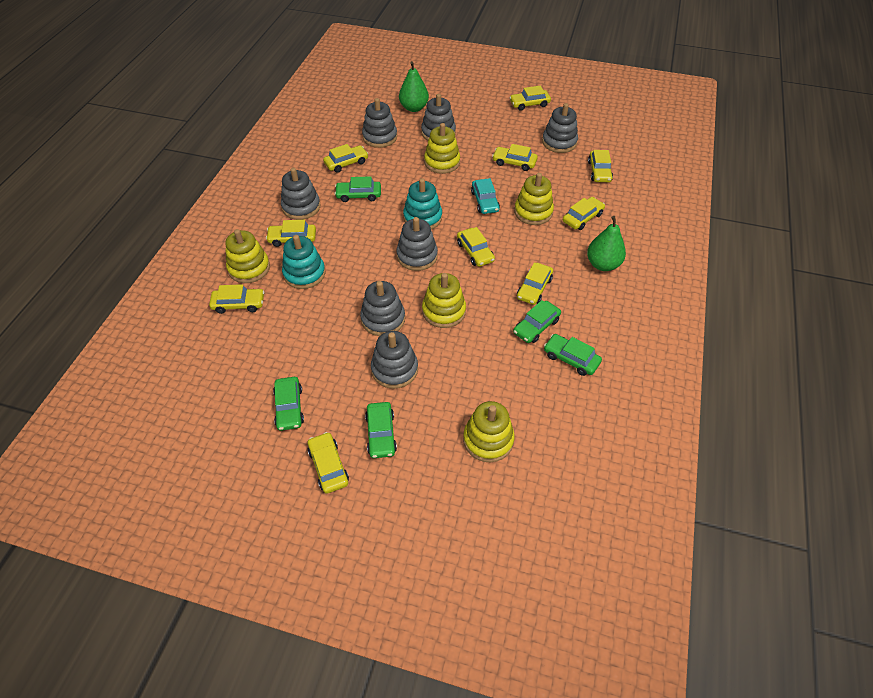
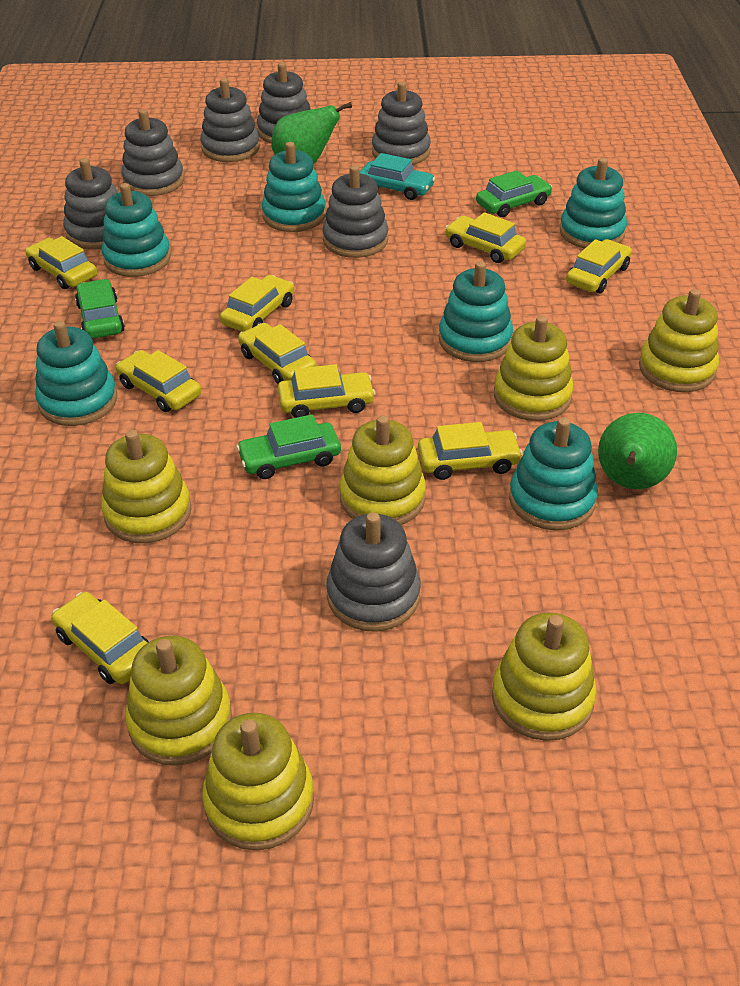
green car: 5 -> 3
turquoise stacking toy: 2 -> 6
yellow car: 10 -> 9
yellow stacking toy: 5 -> 7

